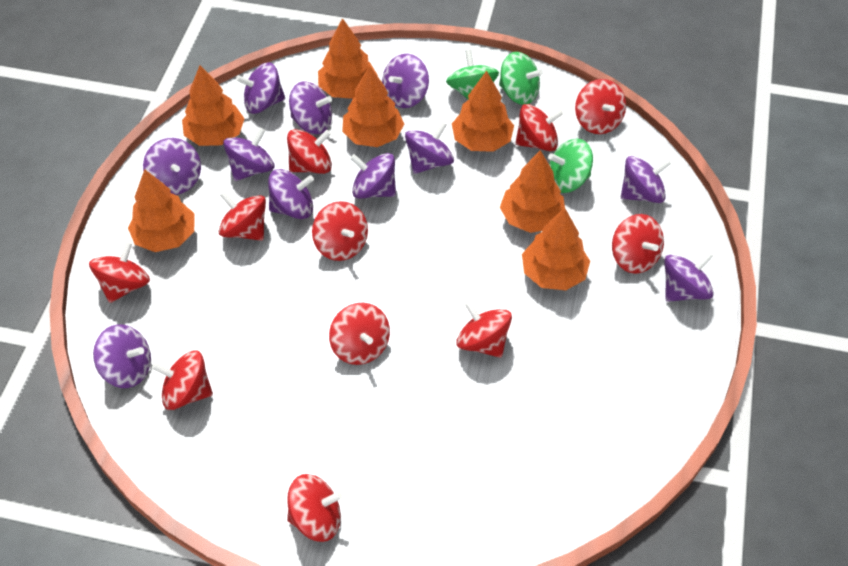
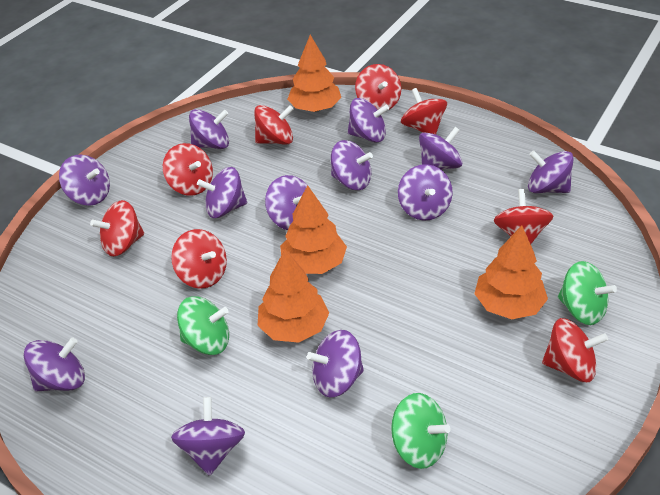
orange tree: 7 -> 4
purple spinning top: 11 -> 12
red spinning top: 11 -> 8

